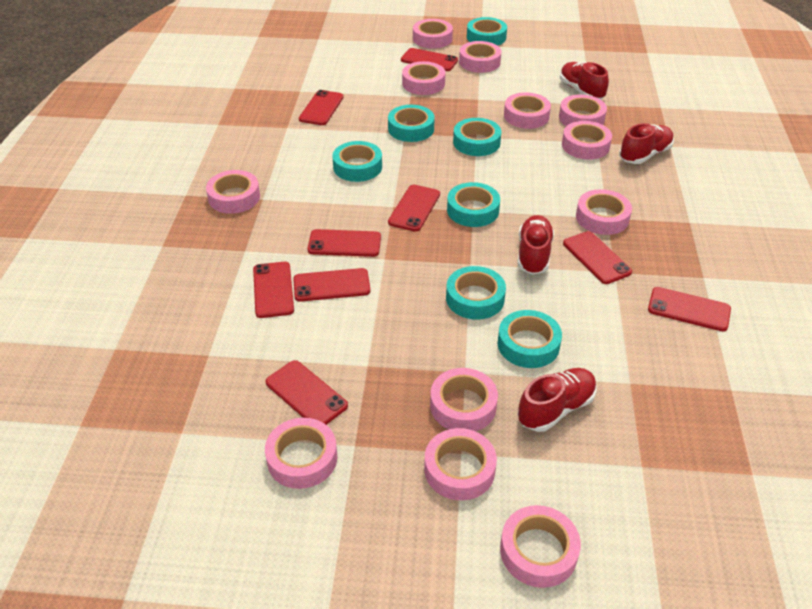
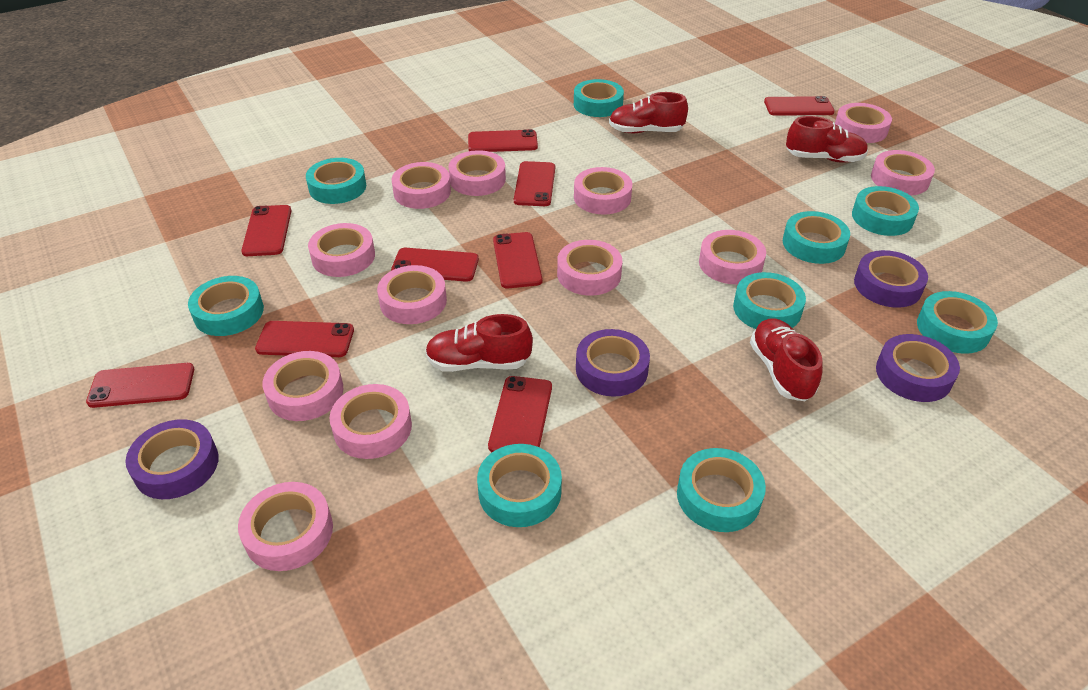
purple tape: 0 -> 4
turquoise tape: 7 -> 9

